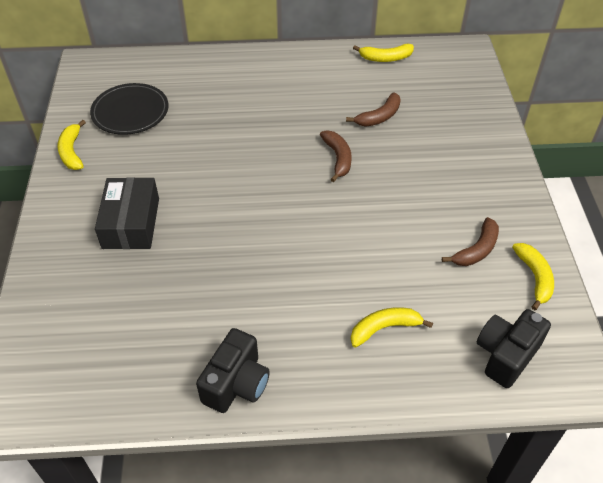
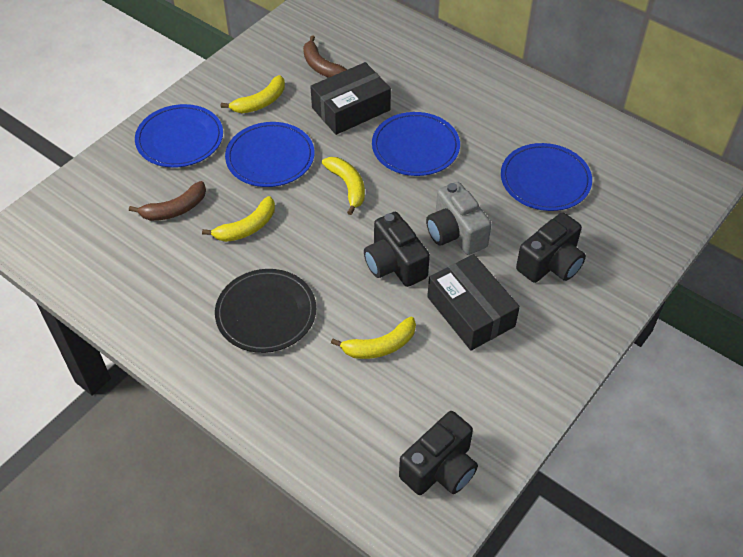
black box: 1 -> 2
black camera: 2 -> 3
blue plate: 0 -> 4
brown banana: 3 -> 2
grey camera: 0 -> 1

